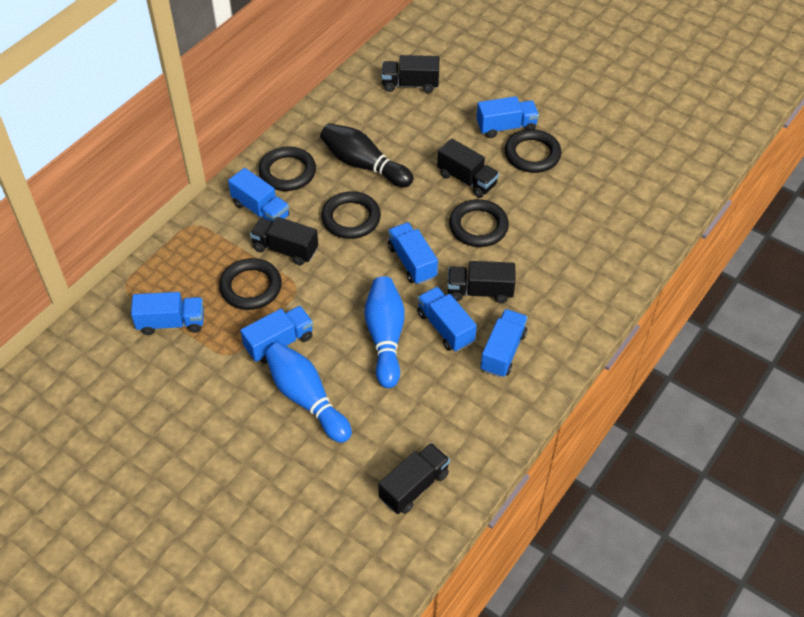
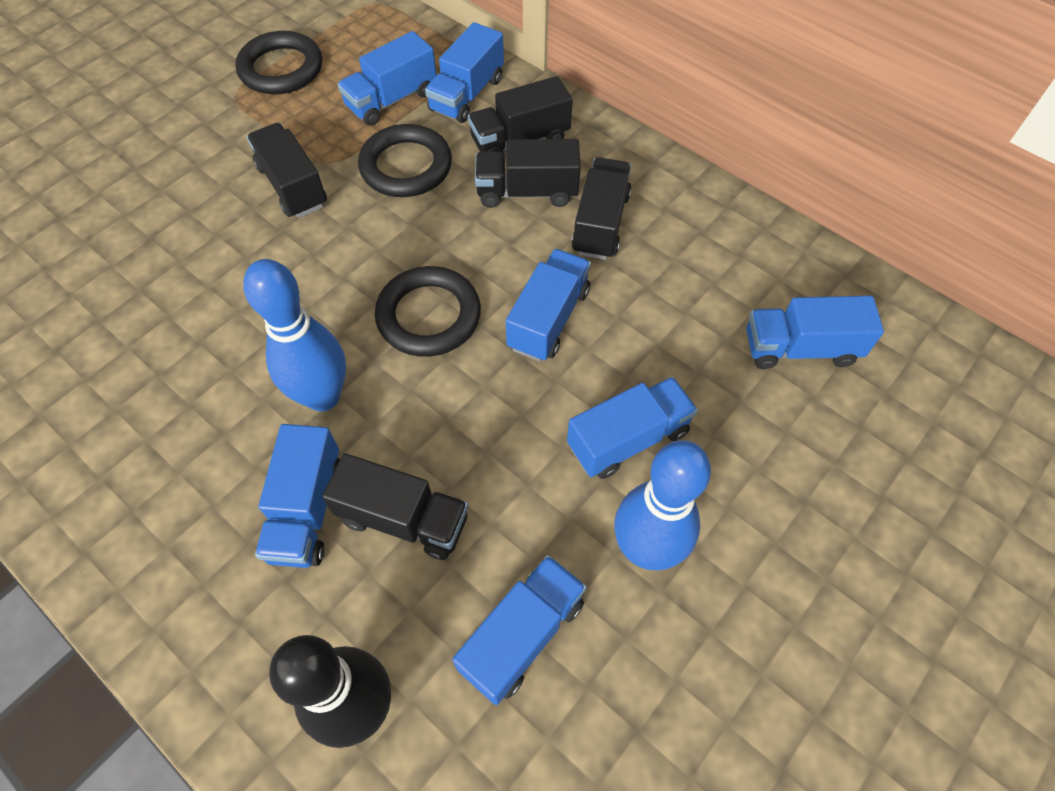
black ring: 5 -> 3

